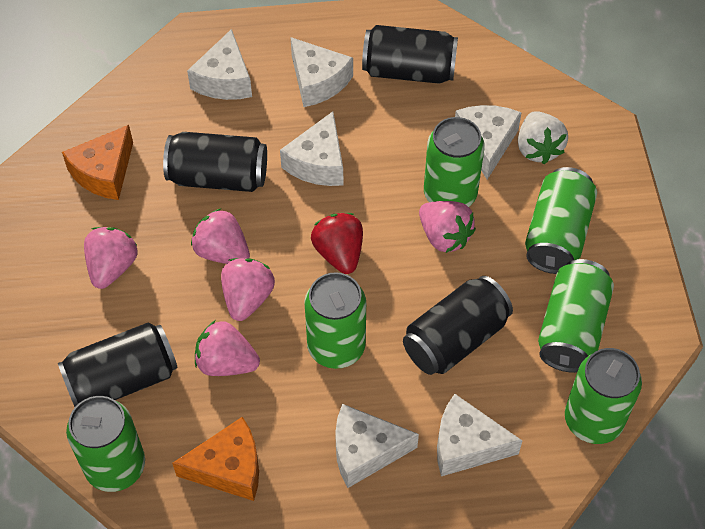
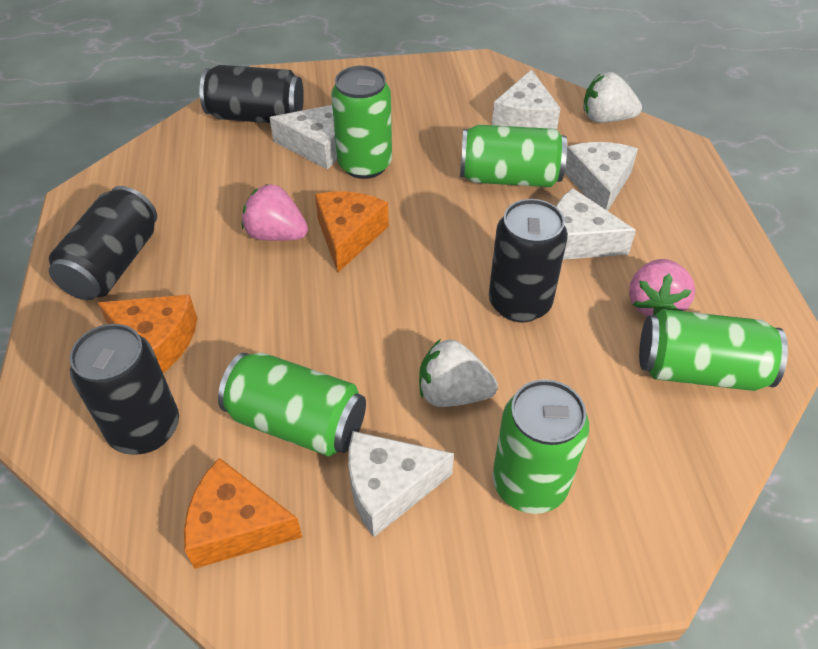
green can: 6 -> 5
orange cheese: 2 -> 3
pink strawberry: 5 -> 2
red strawberry: 1 -> 0
white cheese: 6 -> 5
white strawberry: 1 -> 2

